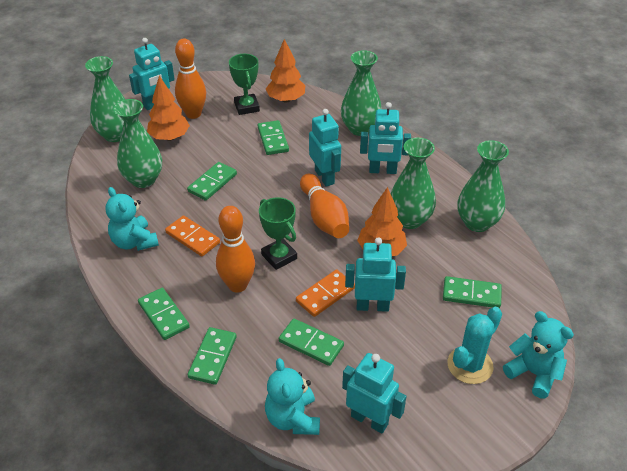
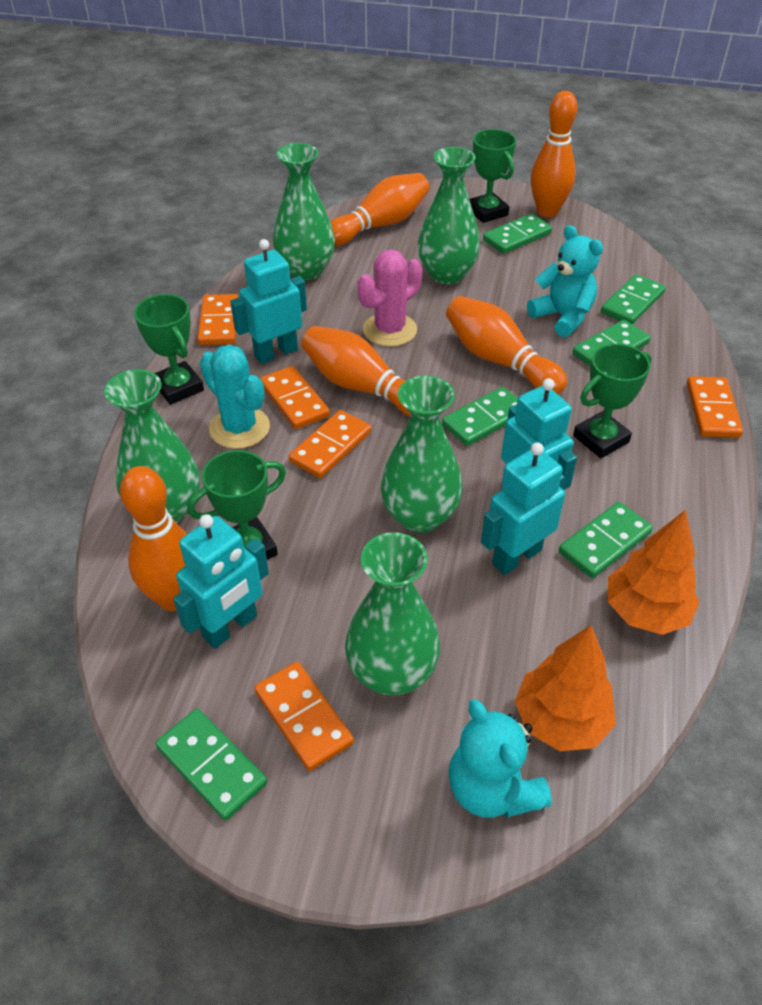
green trophy: 2 -> 4
orange bowling pin: 3 -> 5
orange domino: 2 -> 5
orange tree: 3 -> 2
pink cactus: 0 -> 1
turquoise robot: 5 -> 4
turquoise teddy bear: 3 -> 2

